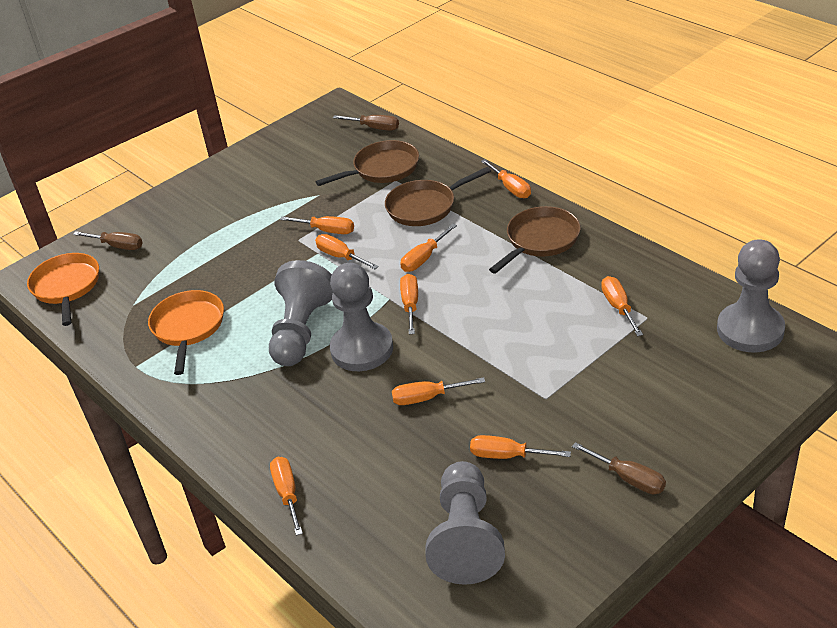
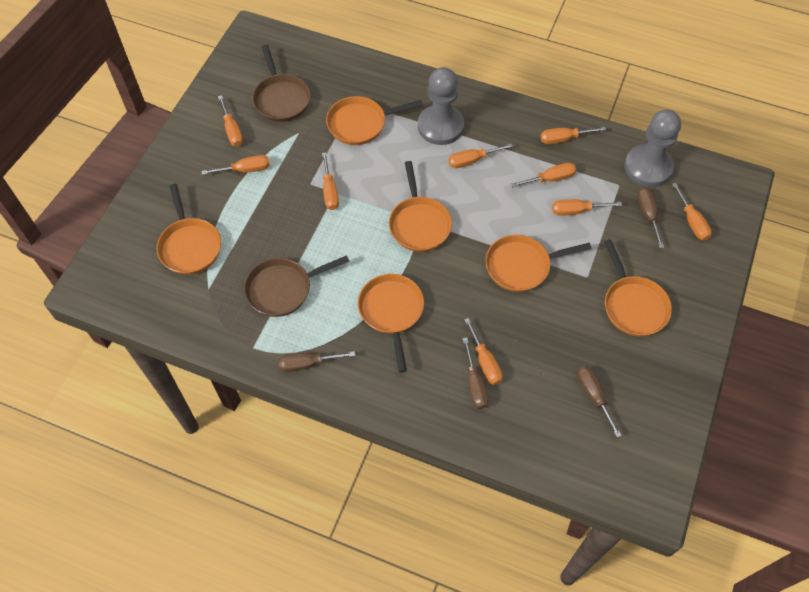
brown pan: 3 -> 2
brown screwdriver: 3 -> 4
grey pawn: 4 -> 2
orange pan: 2 -> 6

